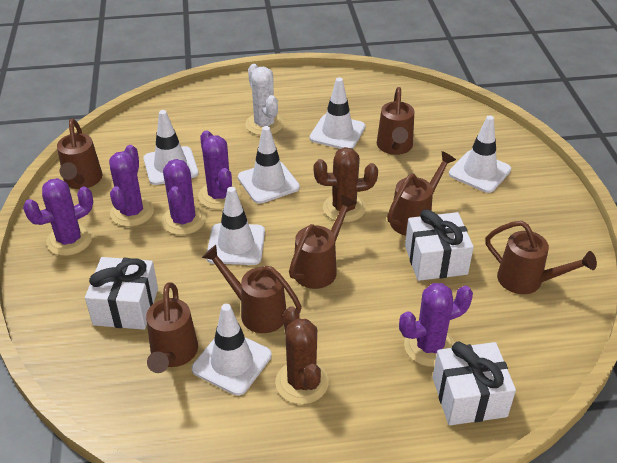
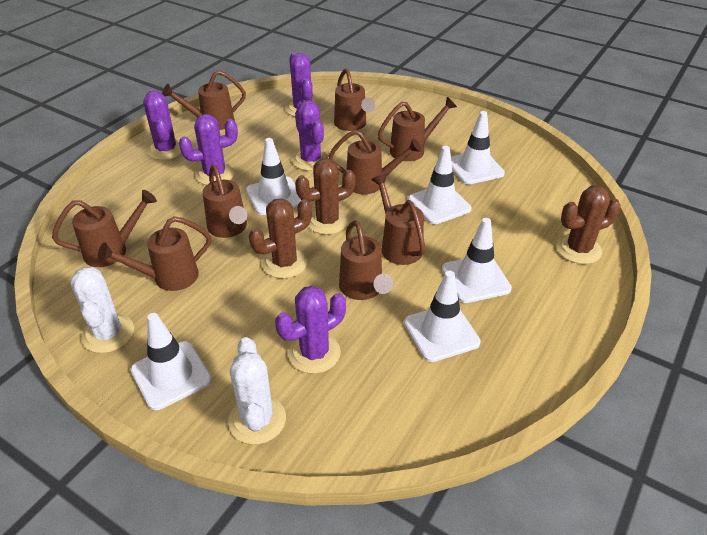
brown cactus: 2 -> 3
brown watering can: 7 -> 9
white cactus: 1 -> 2
white gift: 3 -> 0

